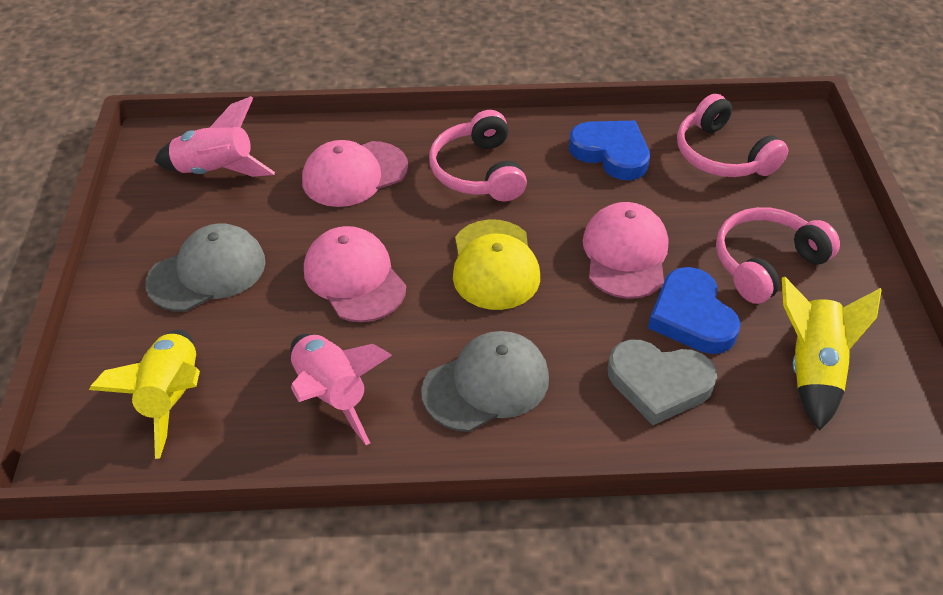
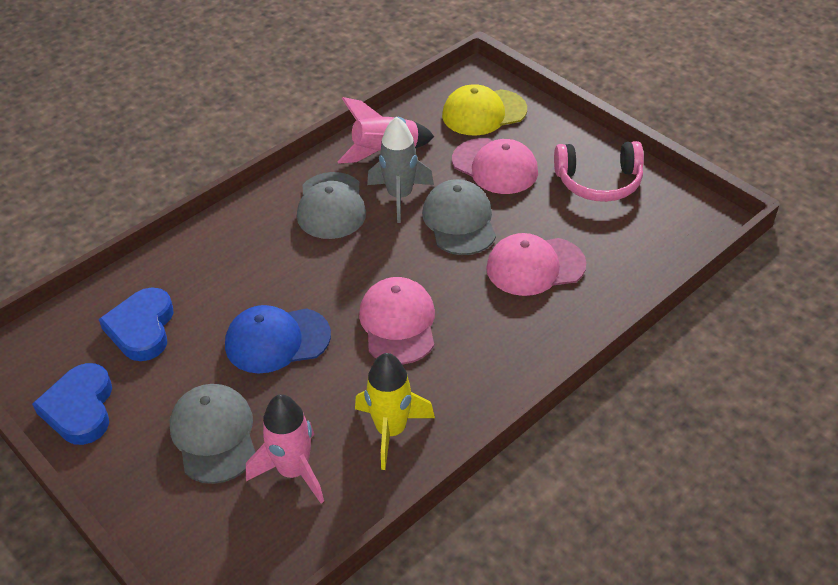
blue cap: 0 -> 1
grey cap: 2 -> 3
grey heart: 1 -> 0
grey rocket: 0 -> 1
pink headphones: 3 -> 1
yellow rocket: 2 -> 1

